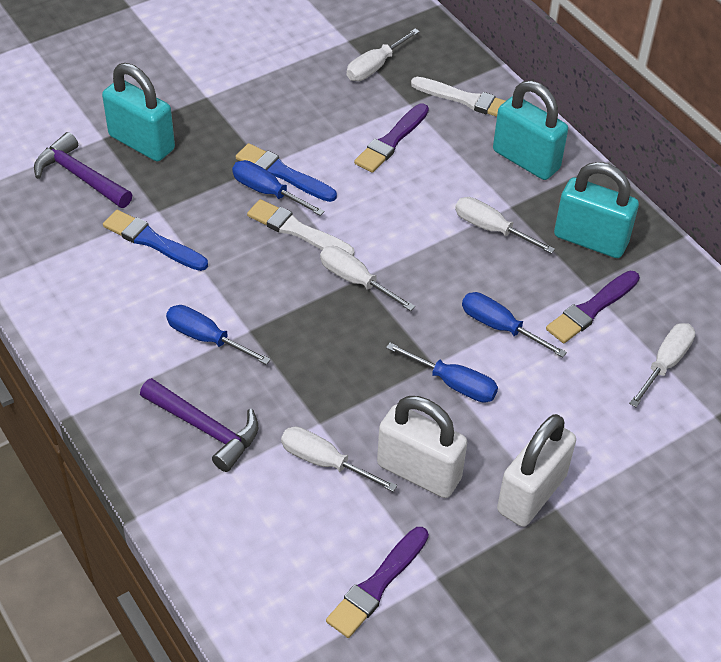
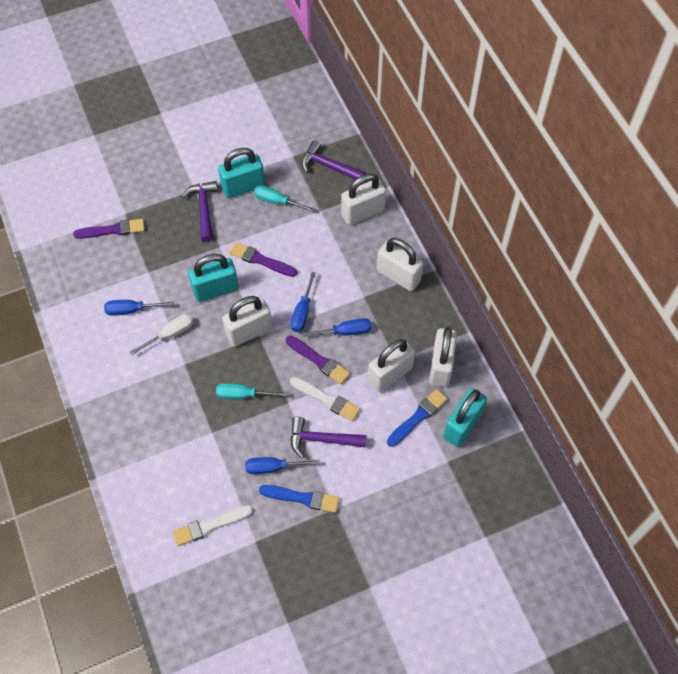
purple hammer: 2 -> 3
turquoise screwdriver: 0 -> 2
white padlock: 2 -> 5
white screwdriver: 5 -> 1

